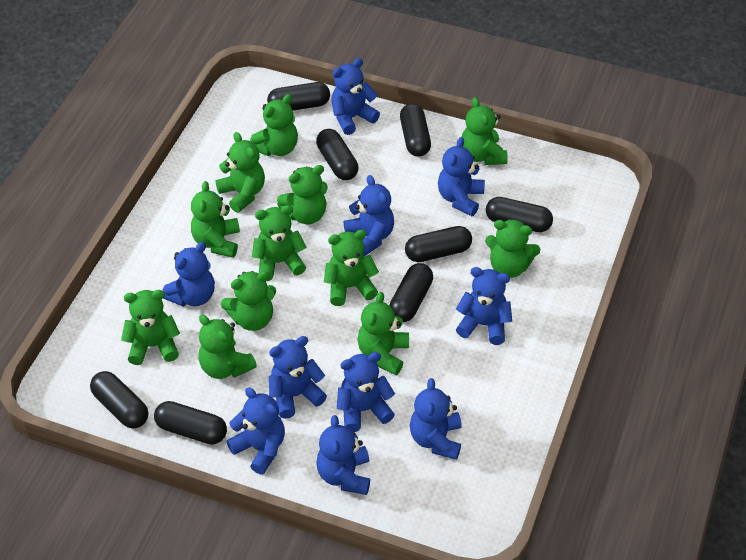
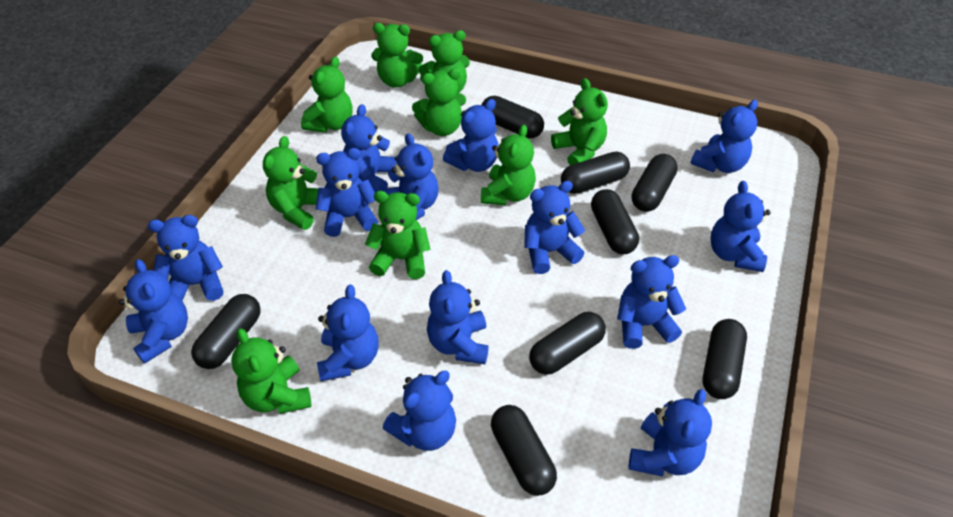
blue teddy bear: 10 -> 14
green teddy bear: 12 -> 9

